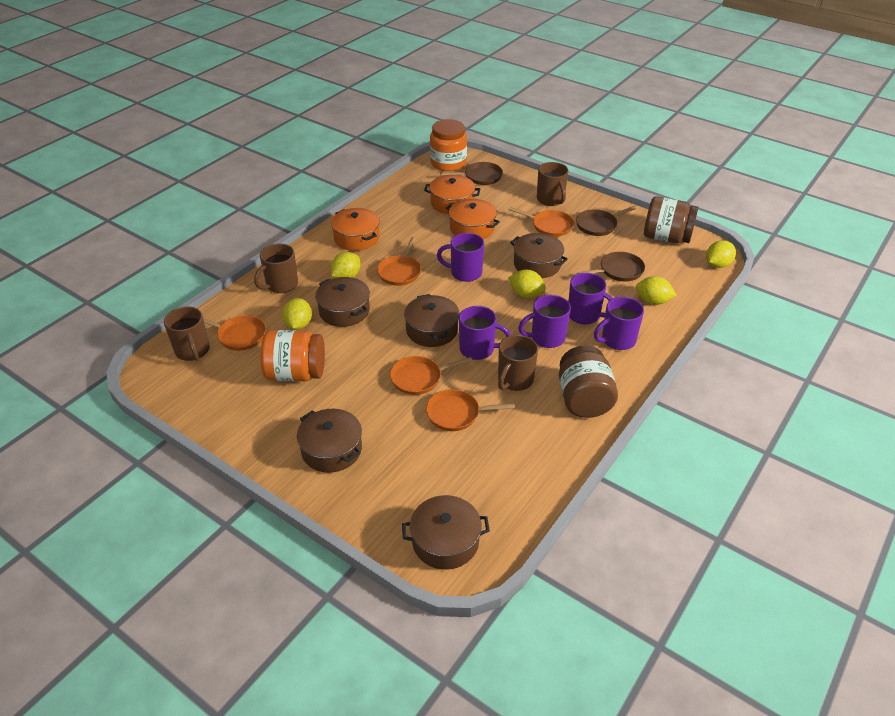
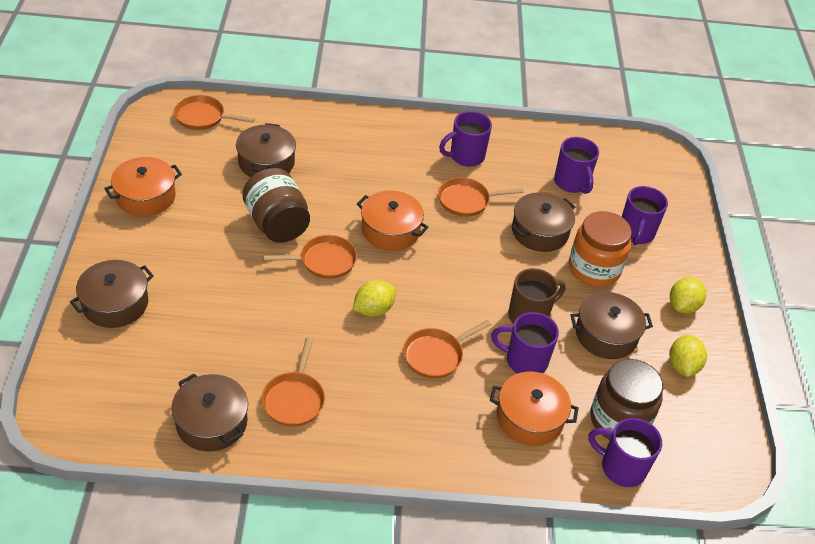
brown mug: 4 -> 1
brown pan: 3 -> 0
orange jar: 2 -> 1
yellow lemon: 5 -> 3

